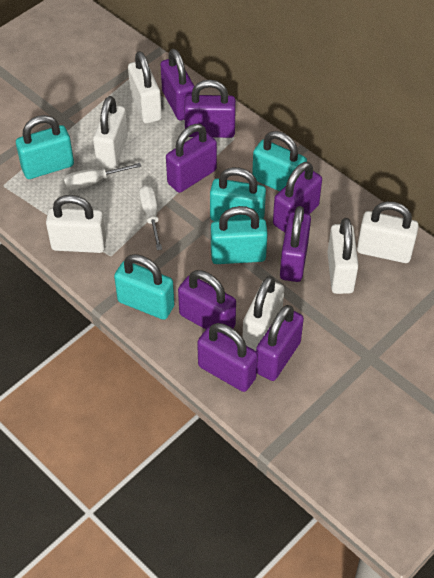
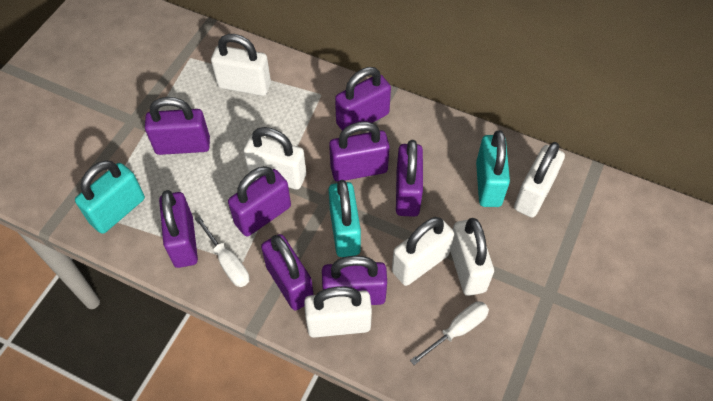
turquoise padlock: 5 -> 3

